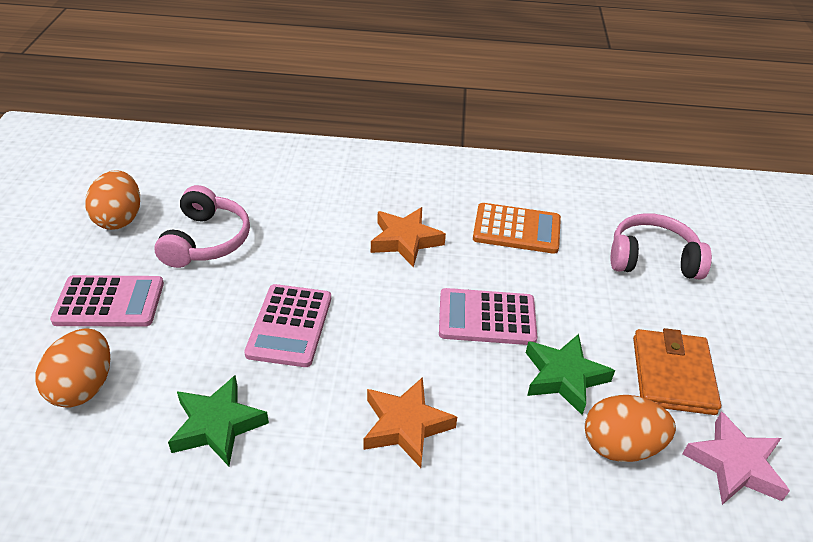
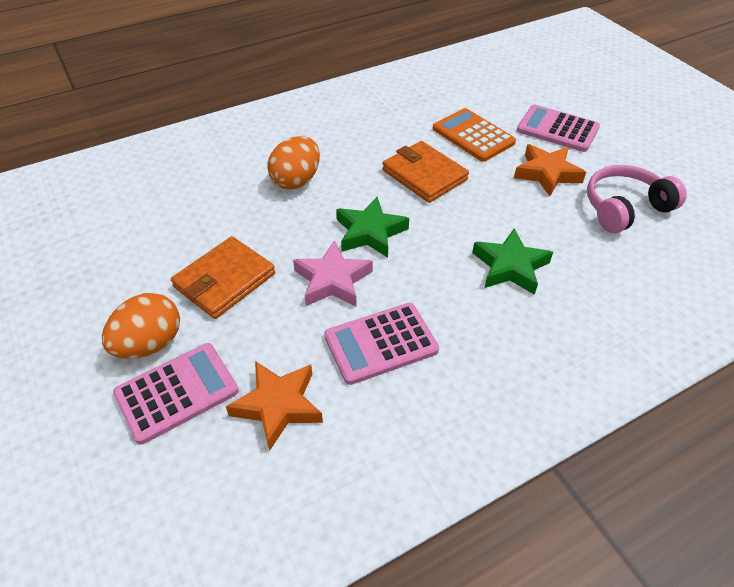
orange egg: 3 -> 2
orange wallet: 1 -> 2
pink headphones: 2 -> 1

